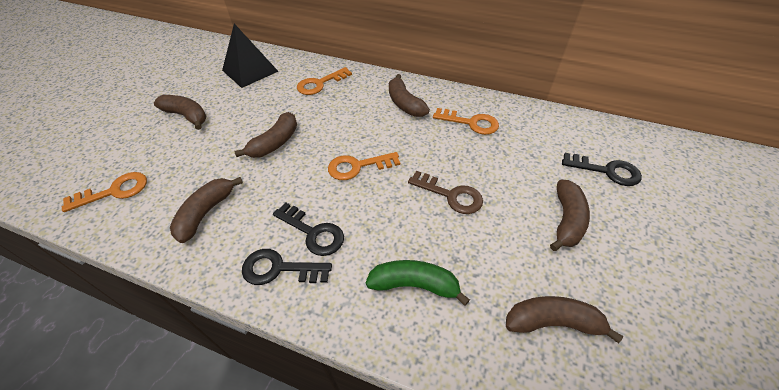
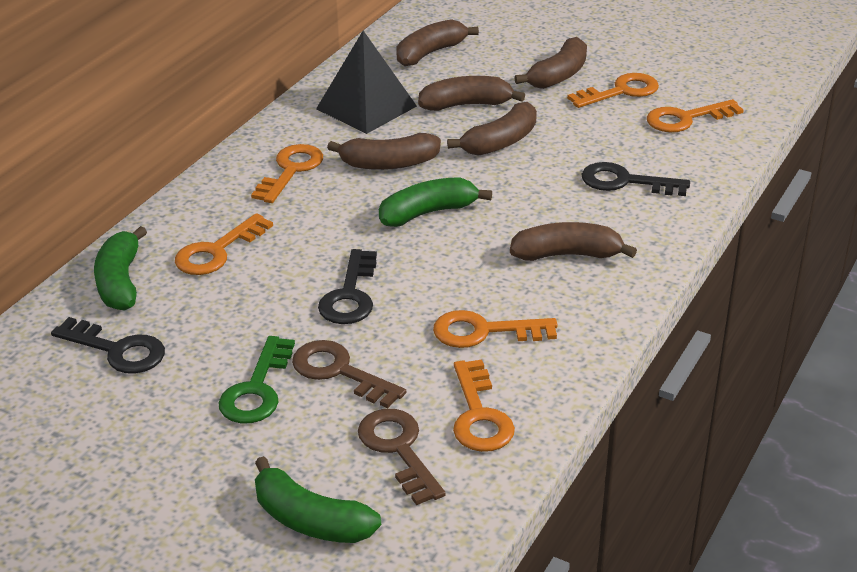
brown key: 1 -> 2
green banana: 1 -> 3
green key: 0 -> 1
orange key: 4 -> 6

